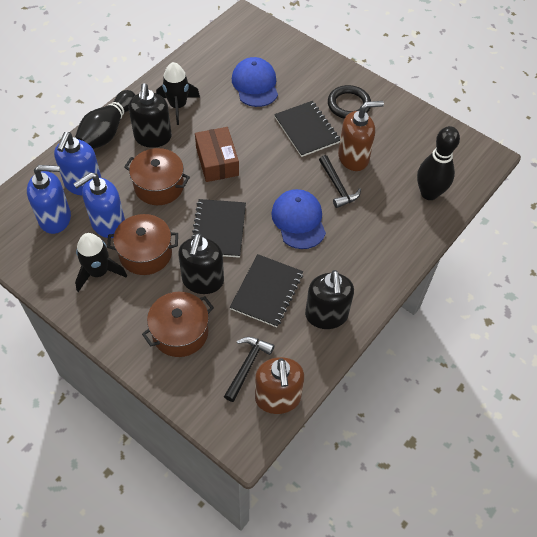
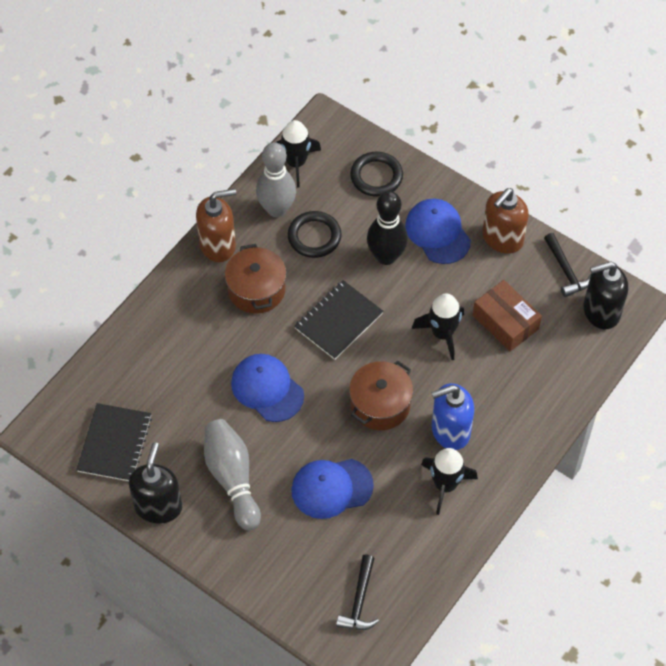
black bowling pin: 2 -> 1
black notebook: 3 -> 2
black ring: 1 -> 2
black rocket: 2 -> 3
black soap dispenser: 3 -> 2
blue cap: 2 -> 3
blue soap dispenser: 3 -> 1
brown pot: 3 -> 2
grey bowling pin: 0 -> 2

